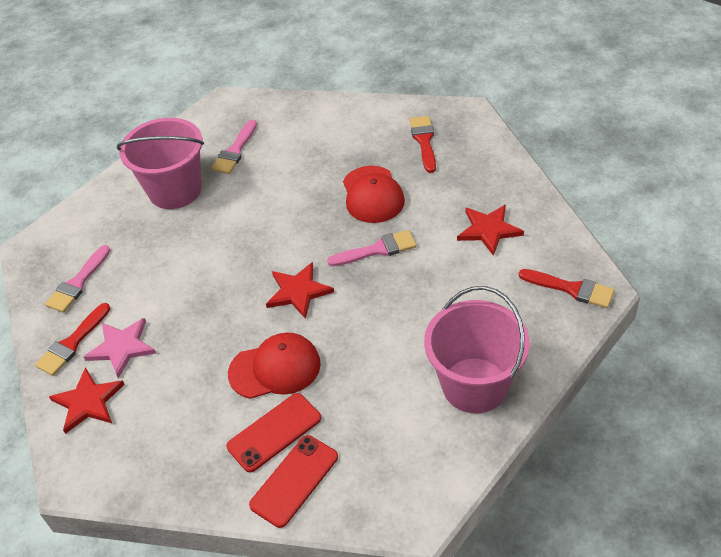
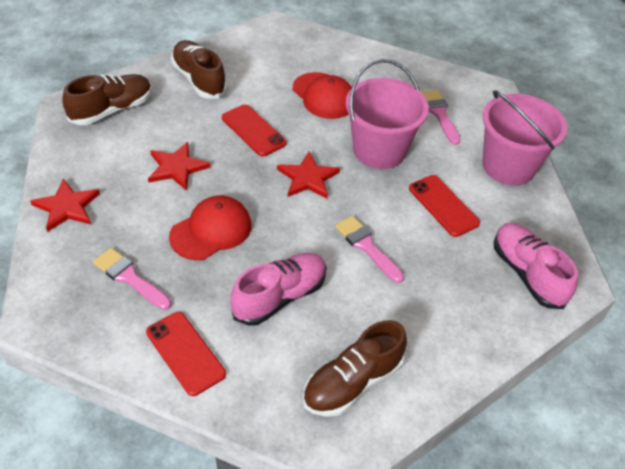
brown shoe: 0 -> 3
pink shoe: 0 -> 2
pink star: 1 -> 0
red brush: 3 -> 0
red phone: 2 -> 3

